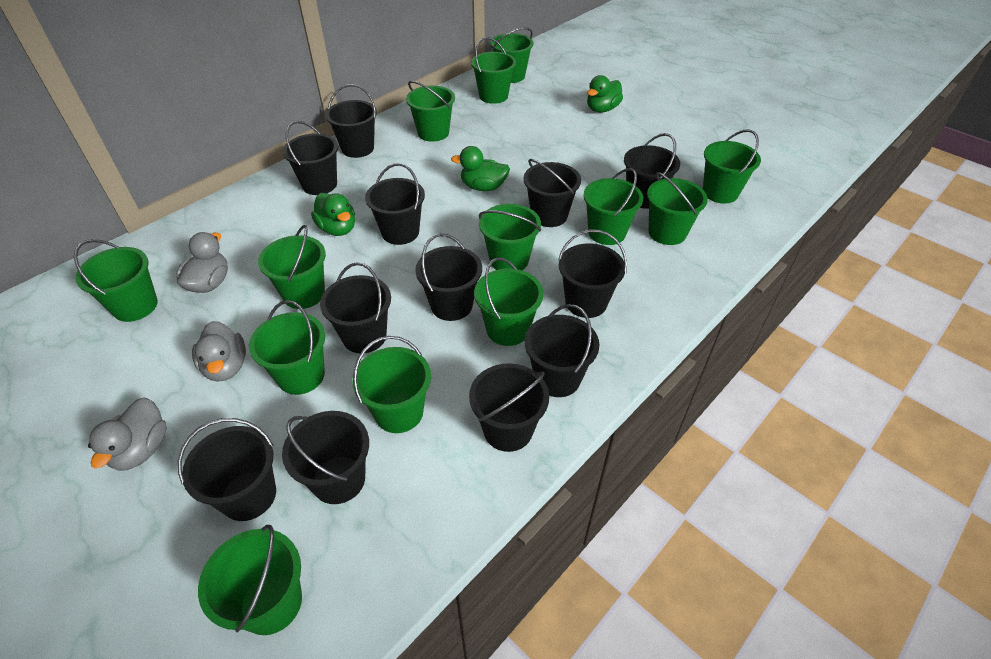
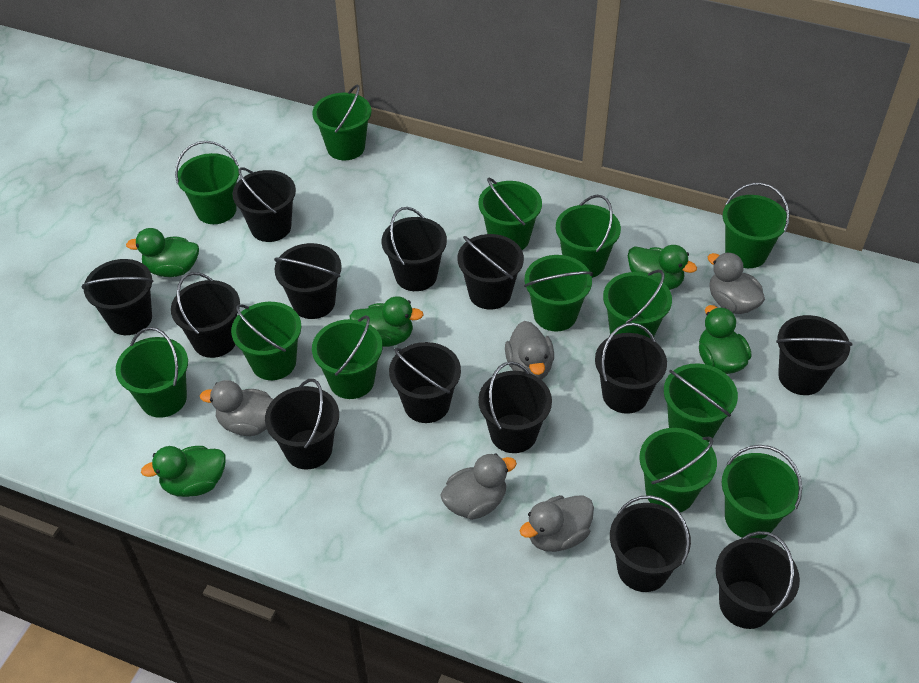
black bucket: 12 -> 13
green duck: 3 -> 5
grey duck: 3 -> 5

